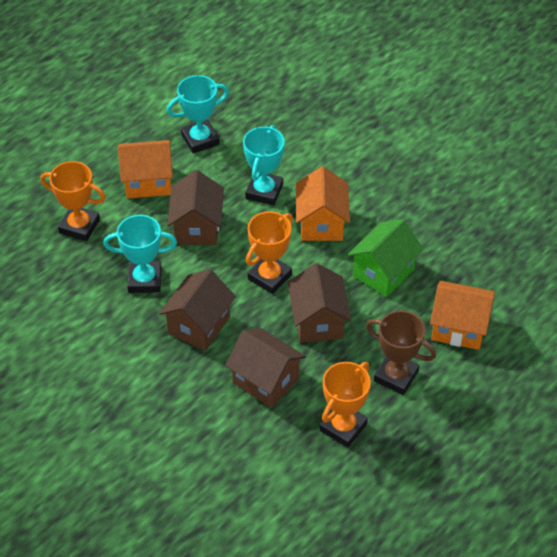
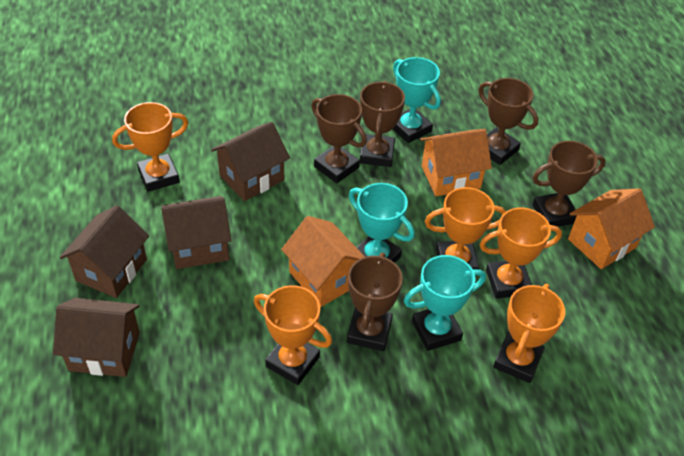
brown trophy: 1 -> 5
green house: 1 -> 0
orange trophy: 3 -> 5

